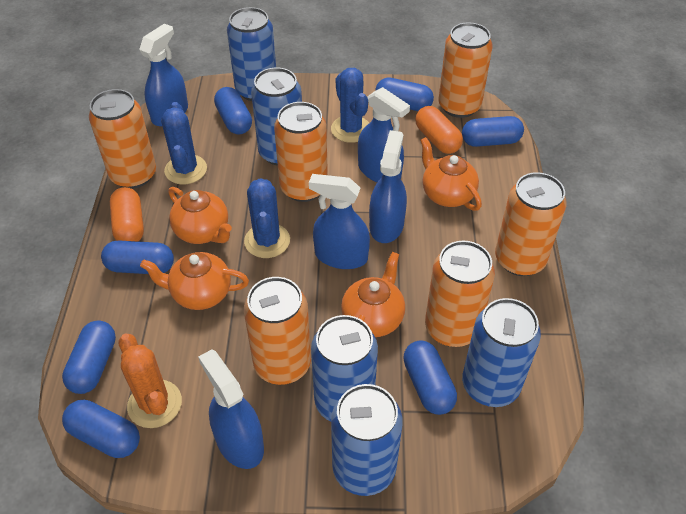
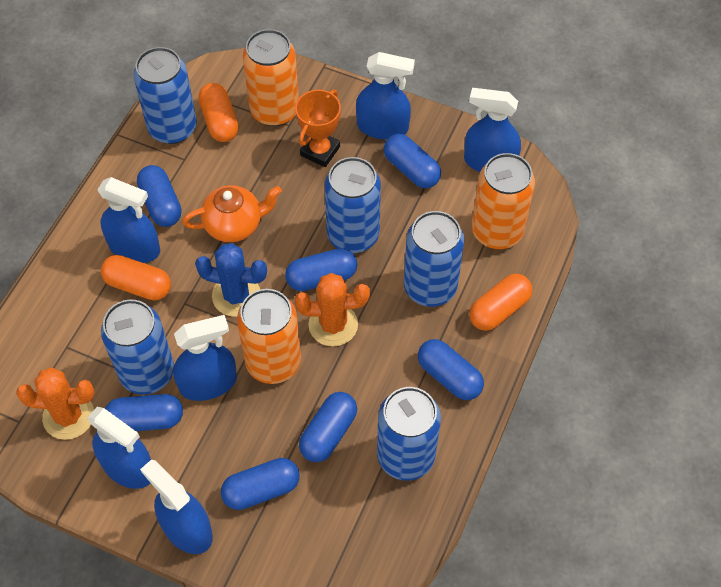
blue cactus: 3 -> 1
blue spray bottle: 5 -> 6
orange cactus: 1 -> 2
orange can: 6 -> 3
orange capsule: 2 -> 3
orange teapot: 4 -> 1
orange trophy: 0 -> 1

